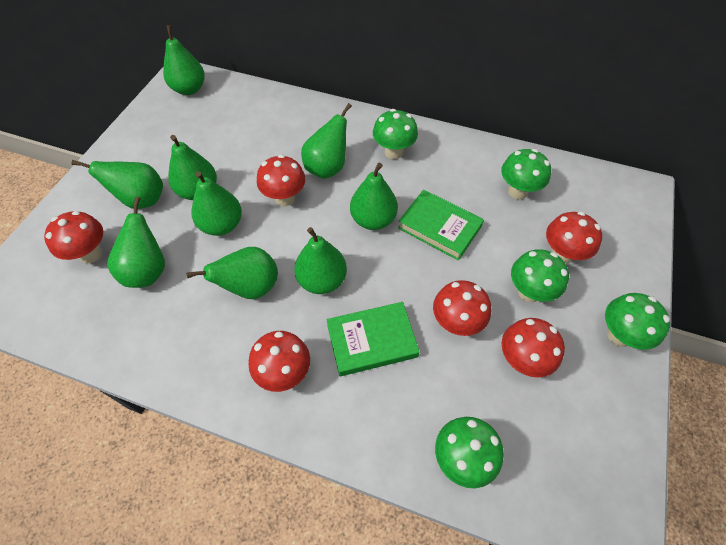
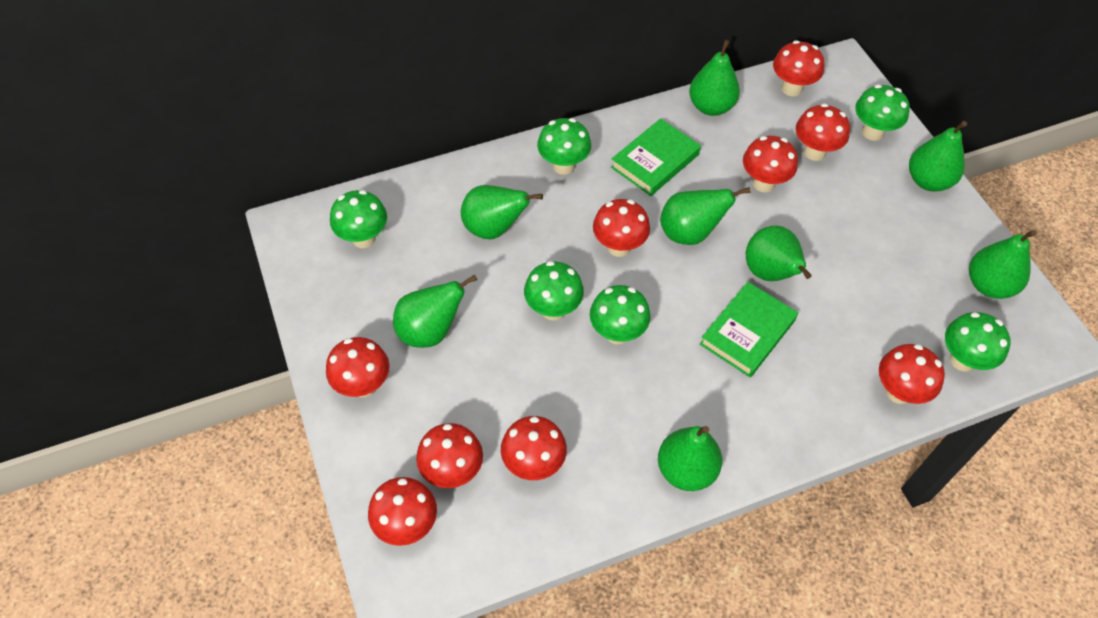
green mushroom: 5 -> 6
green pear: 9 -> 8
red mushroom: 6 -> 9

